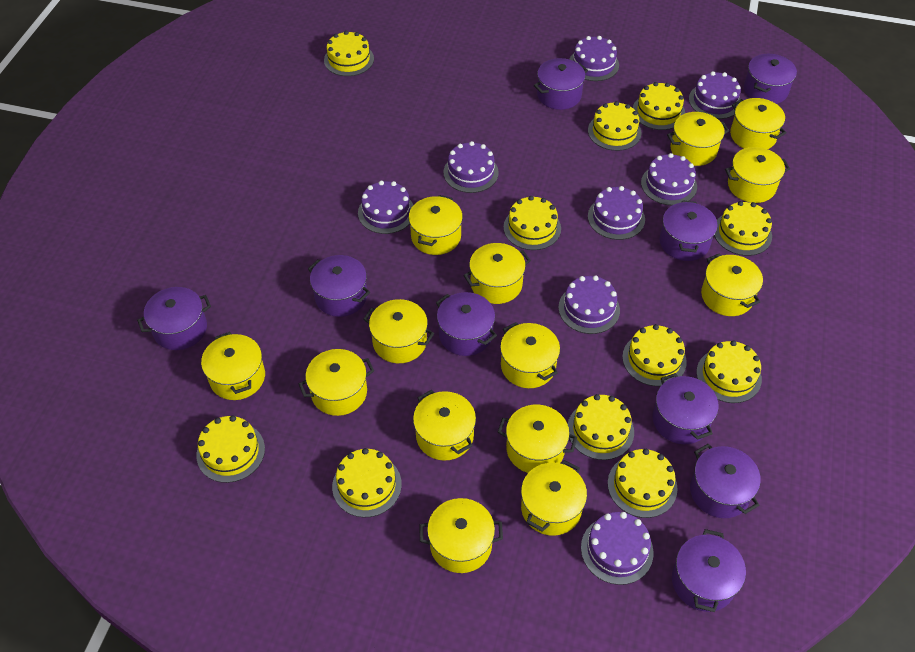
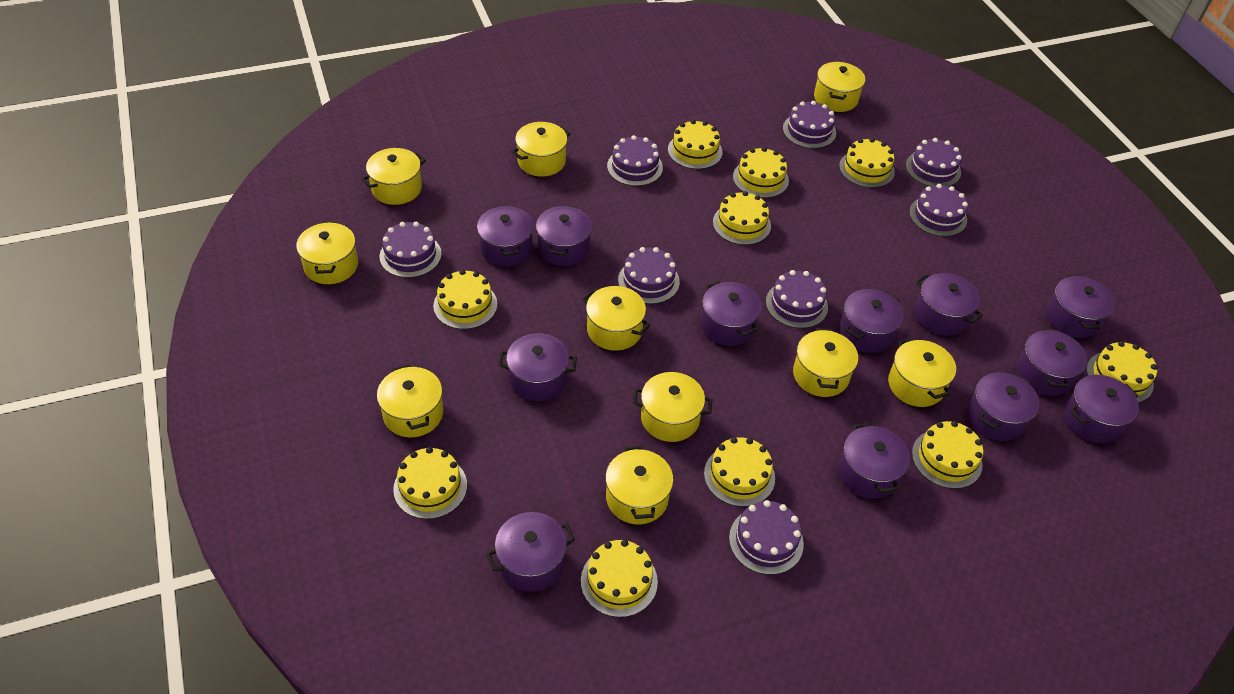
purple pot: 9 -> 12
yellow cake: 11 -> 10
yellow pot: 14 -> 10

